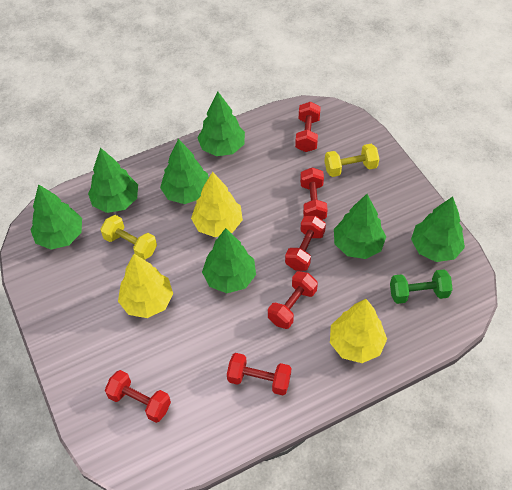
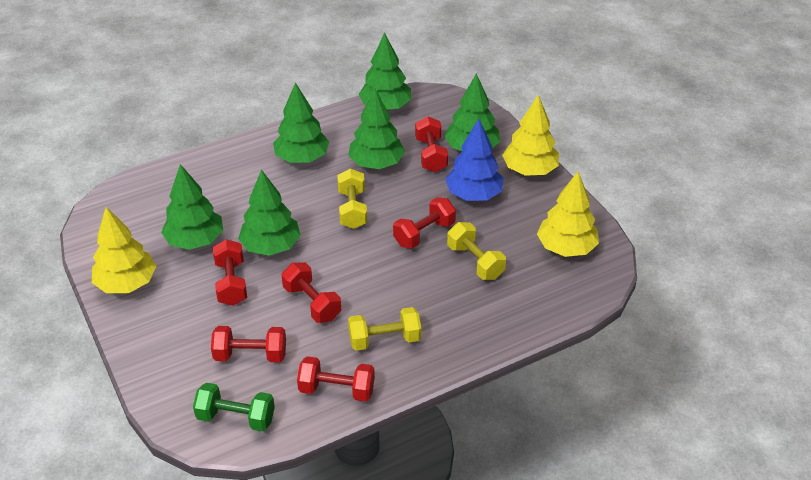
blue tree: 0 -> 1
green tree: 7 -> 6
yellow dumbbell: 2 -> 3

